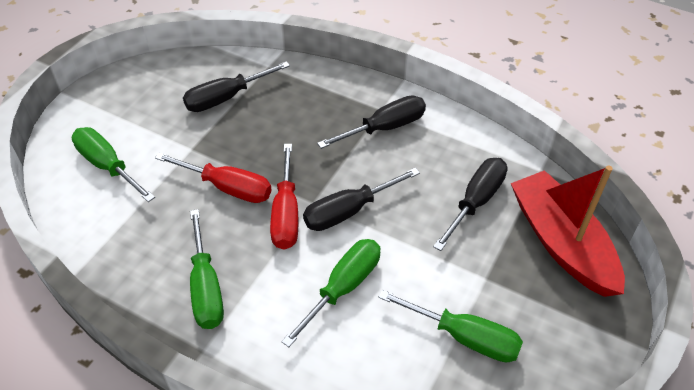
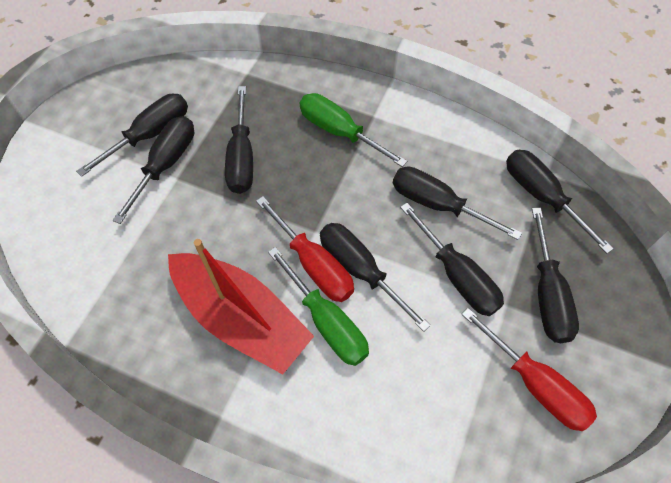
black screwdriver: 4 -> 8
green screwdriver: 4 -> 2

